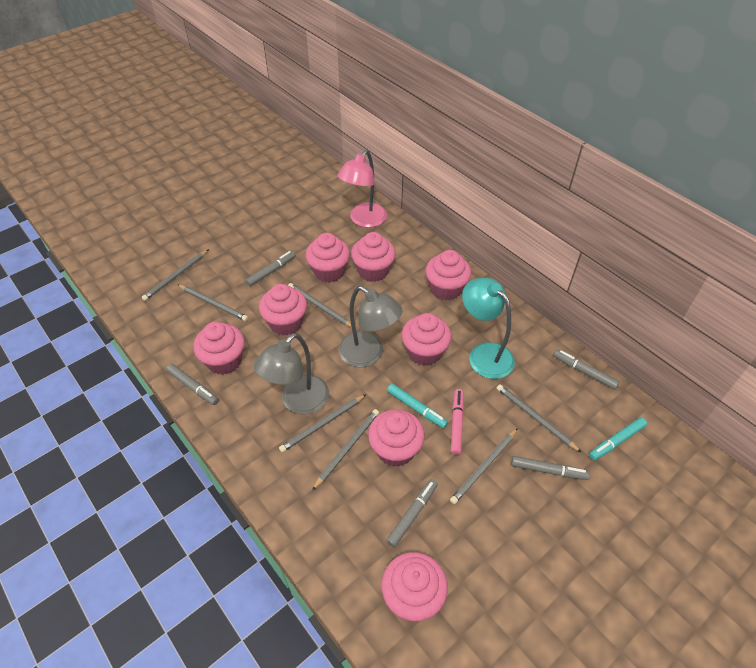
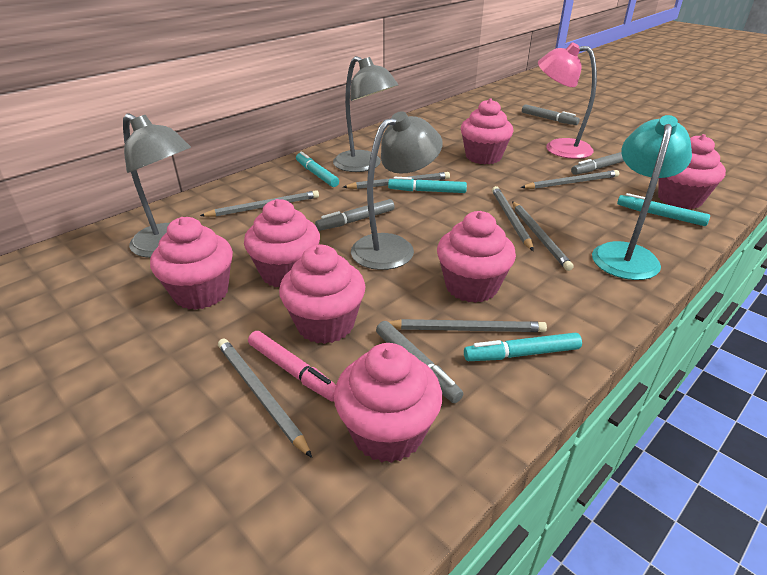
grey lamp: 2 -> 3
grey marker: 5 -> 4
pink cupcake: 8 -> 7
turquoise marker: 2 -> 4

